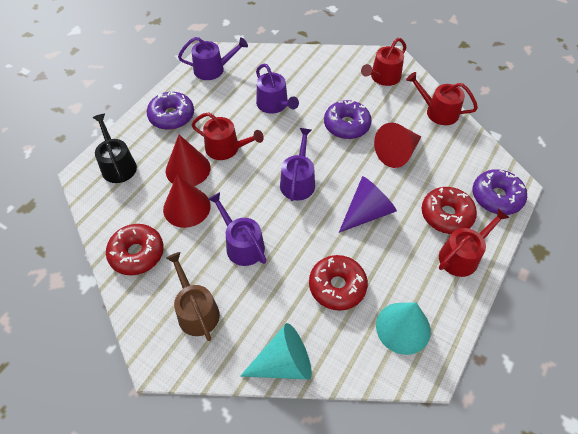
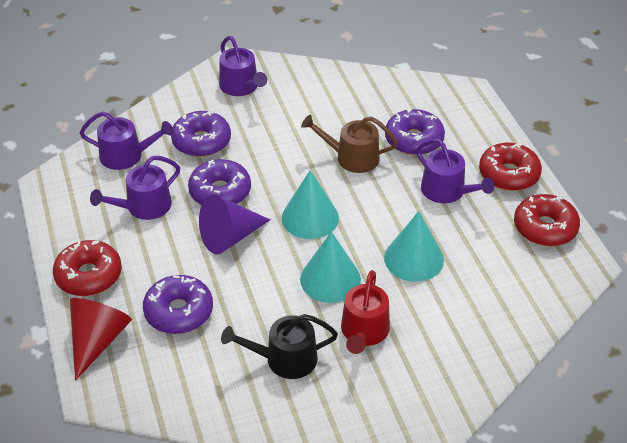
purple donut: 3 -> 4
red cone: 3 -> 1
red watering can: 4 -> 1
turquoise cone: 2 -> 3

